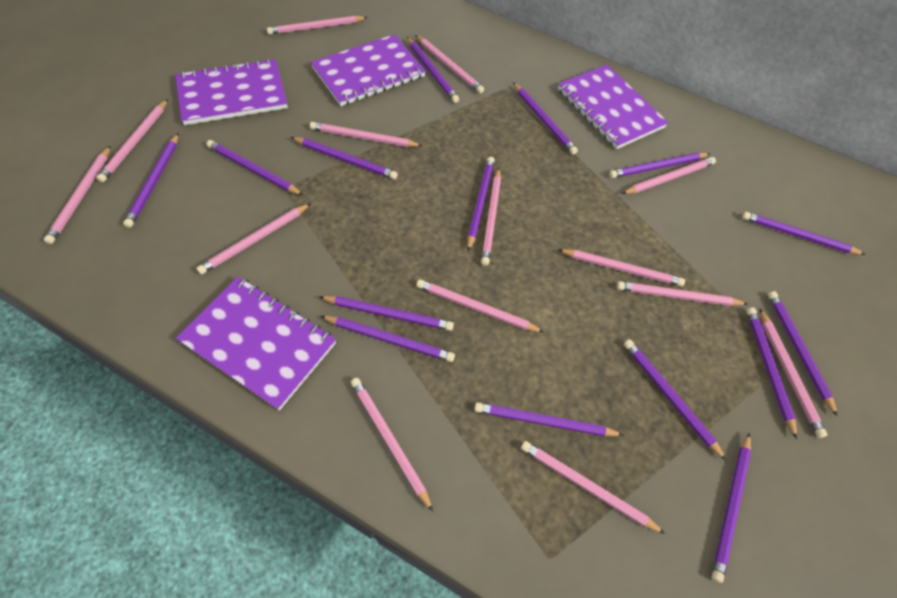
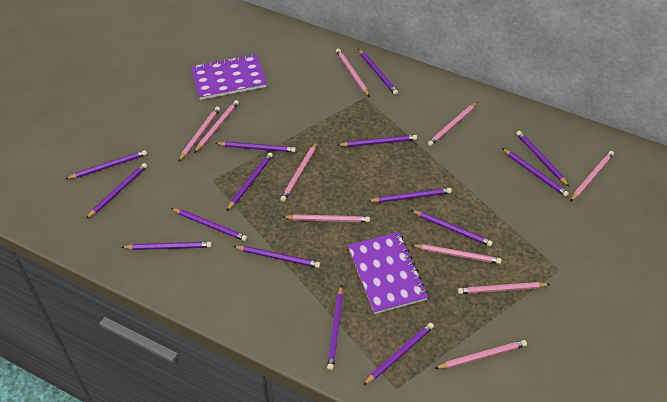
pink pencil: 14 -> 10
purple notebook: 4 -> 2

